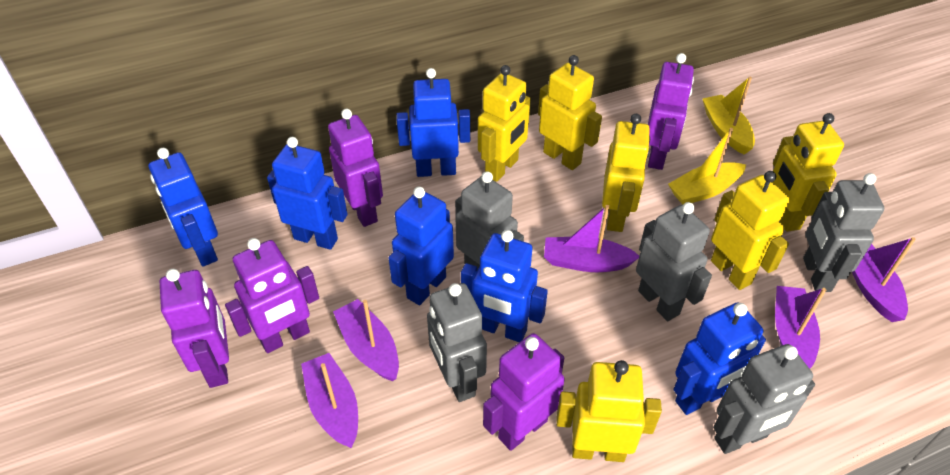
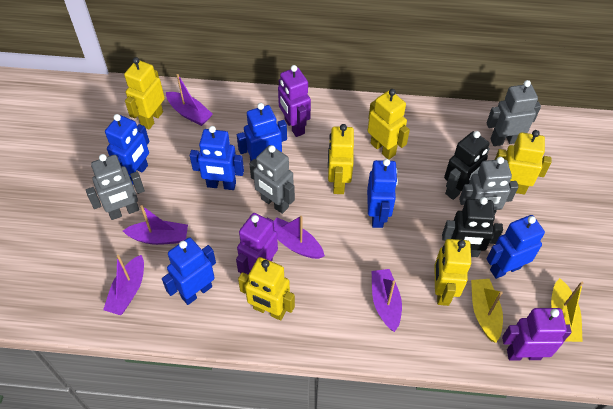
black robot: 0 -> 2
grey robot: 5 -> 4
purple robot: 5 -> 3

